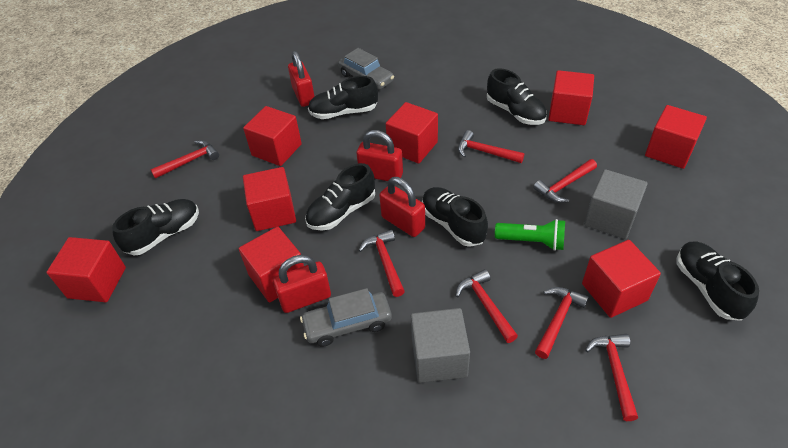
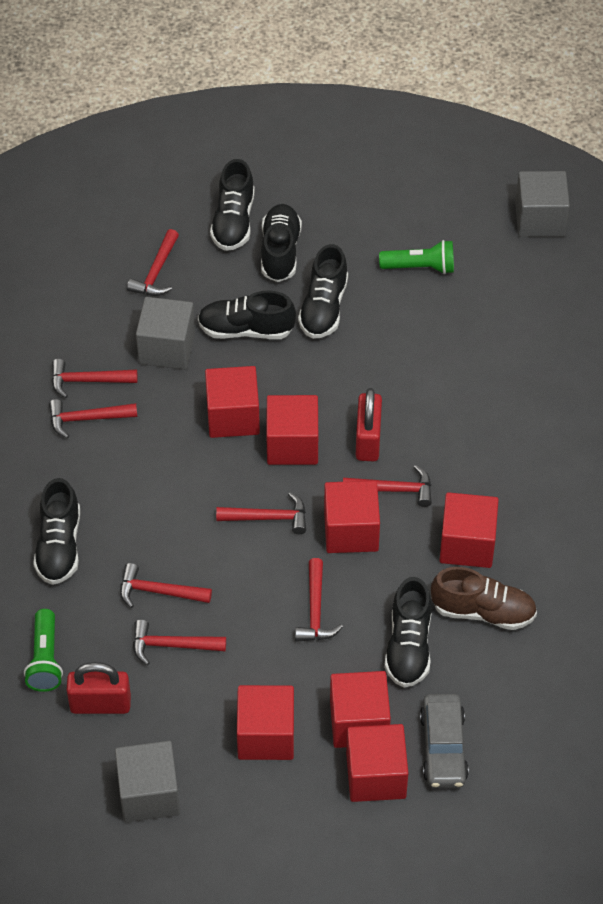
brown shoe: 0 -> 1
green flashlight: 1 -> 2
grey car: 2 -> 1
grey cube: 2 -> 3
red cube: 8 -> 7
red hammer: 7 -> 8
red padlock: 4 -> 2

